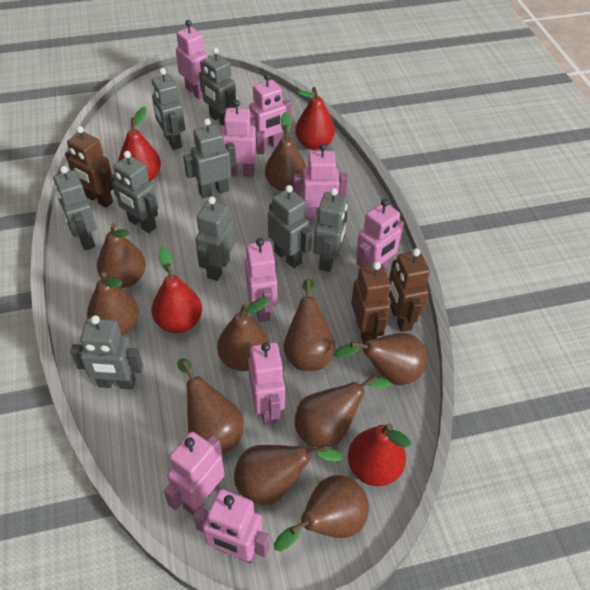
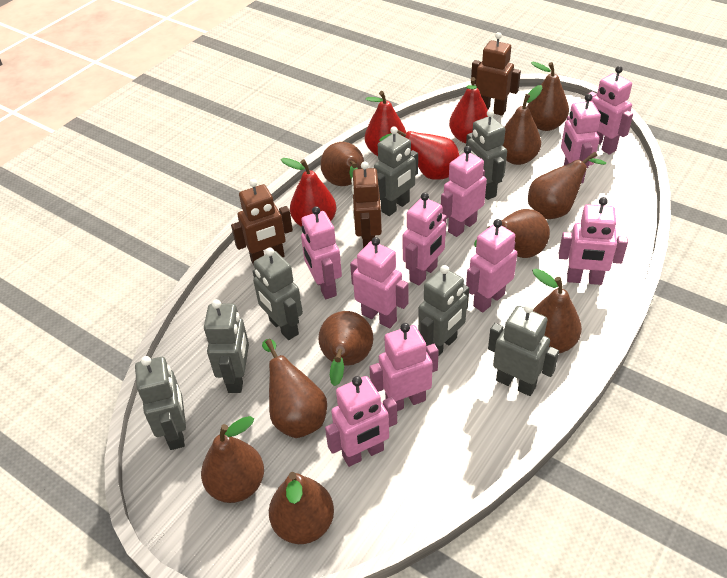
grey robot: 9 -> 7
pink robot: 9 -> 10

